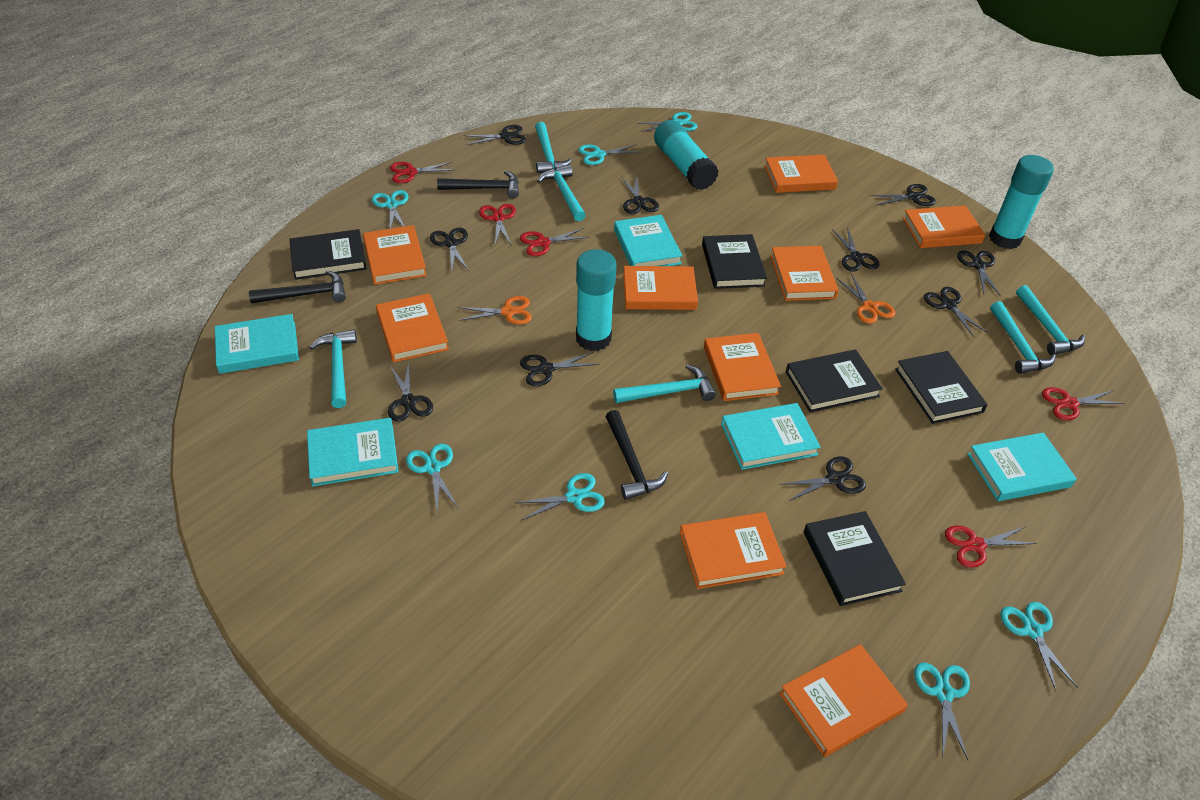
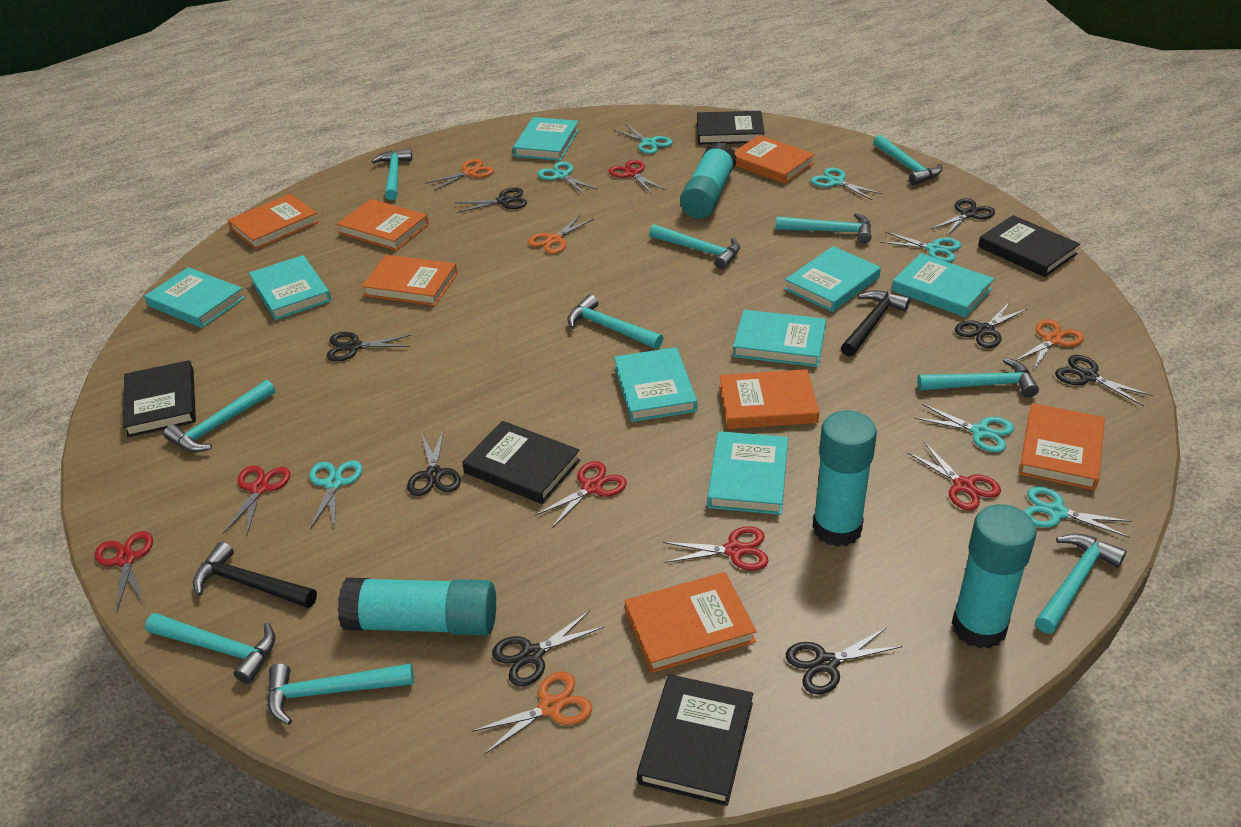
black hammer: 3 -> 2
black scissors: 10 -> 8
orange book: 9 -> 7
orange scissors: 2 -> 4
red scissors: 5 -> 6
turquoise book: 5 -> 8
turquoise glue stick: 3 -> 4
turquoise hammer: 6 -> 10

